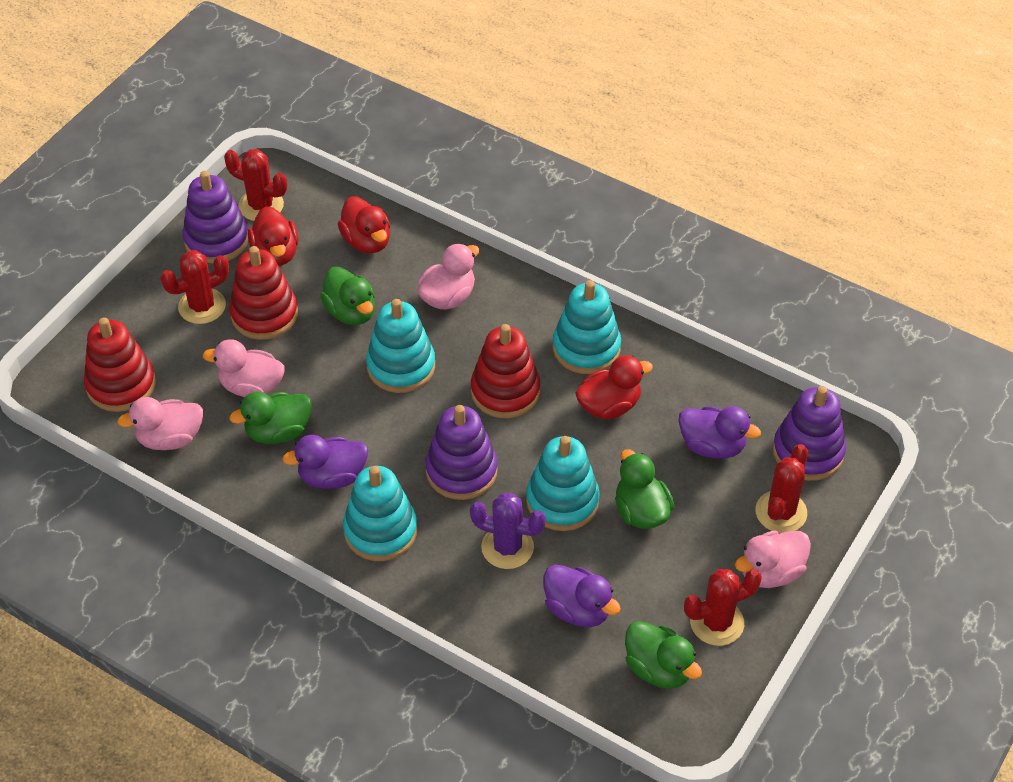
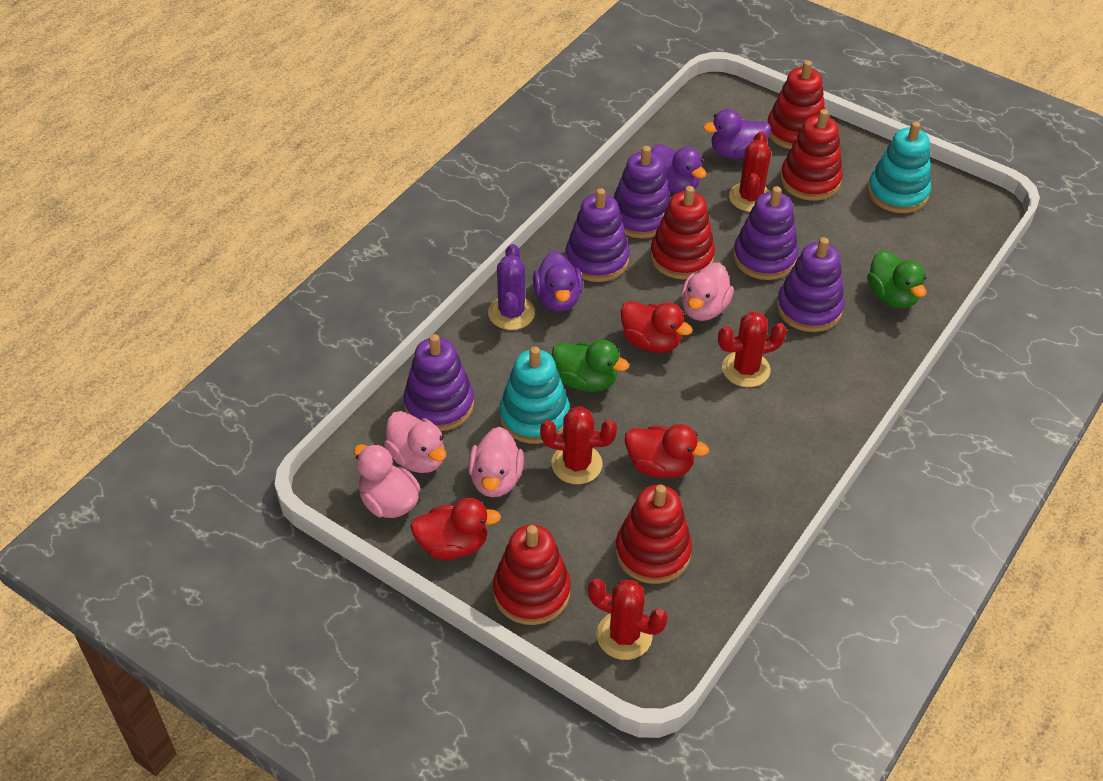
green duck: 4 -> 2
purple stacking toy: 3 -> 5
red stacking toy: 3 -> 5
turquoise stacking toy: 4 -> 2

